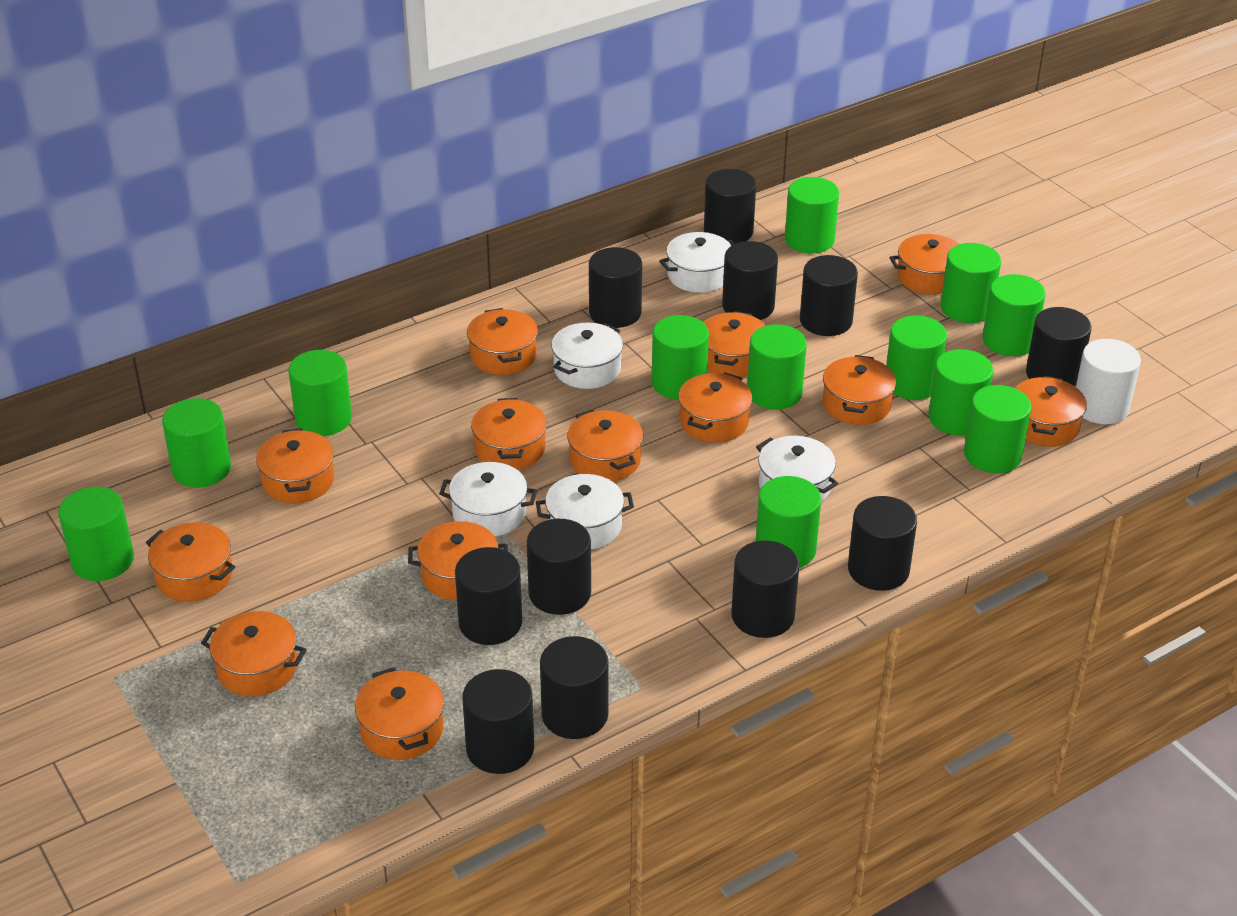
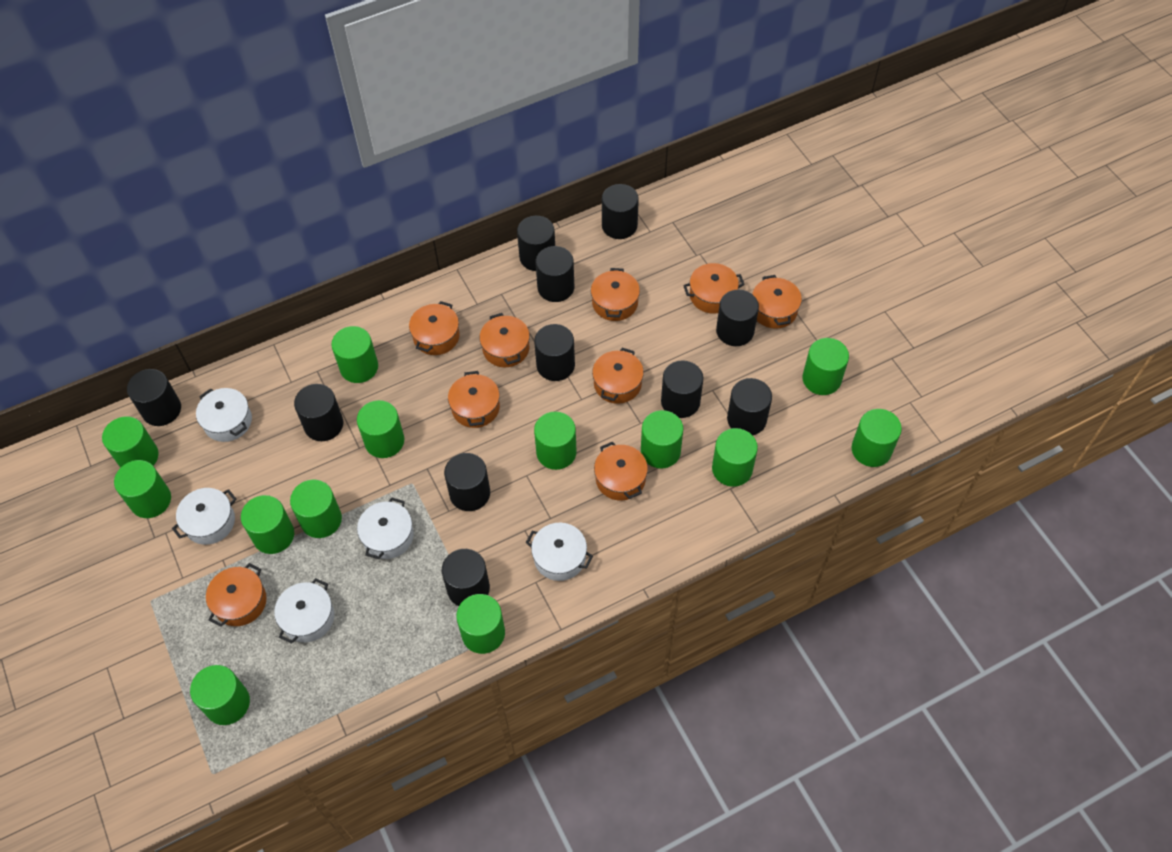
green cylinder: 12 -> 13
orange pot: 13 -> 9
white cylinder: 1 -> 0

